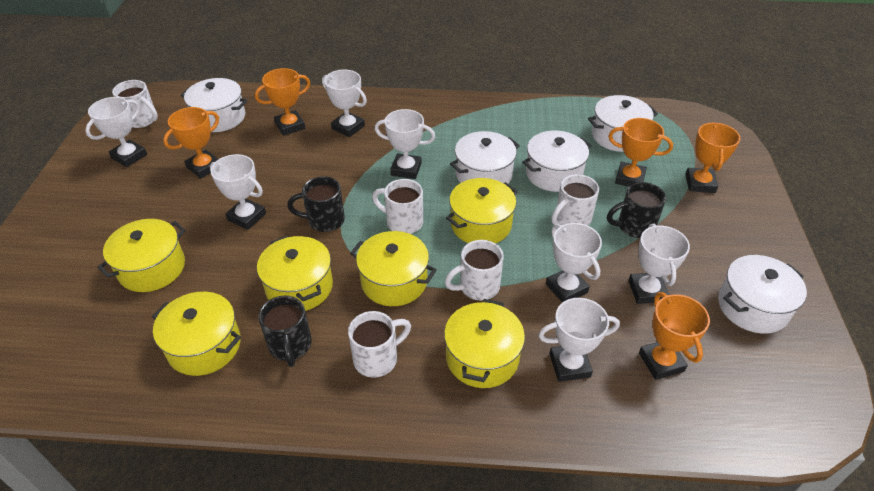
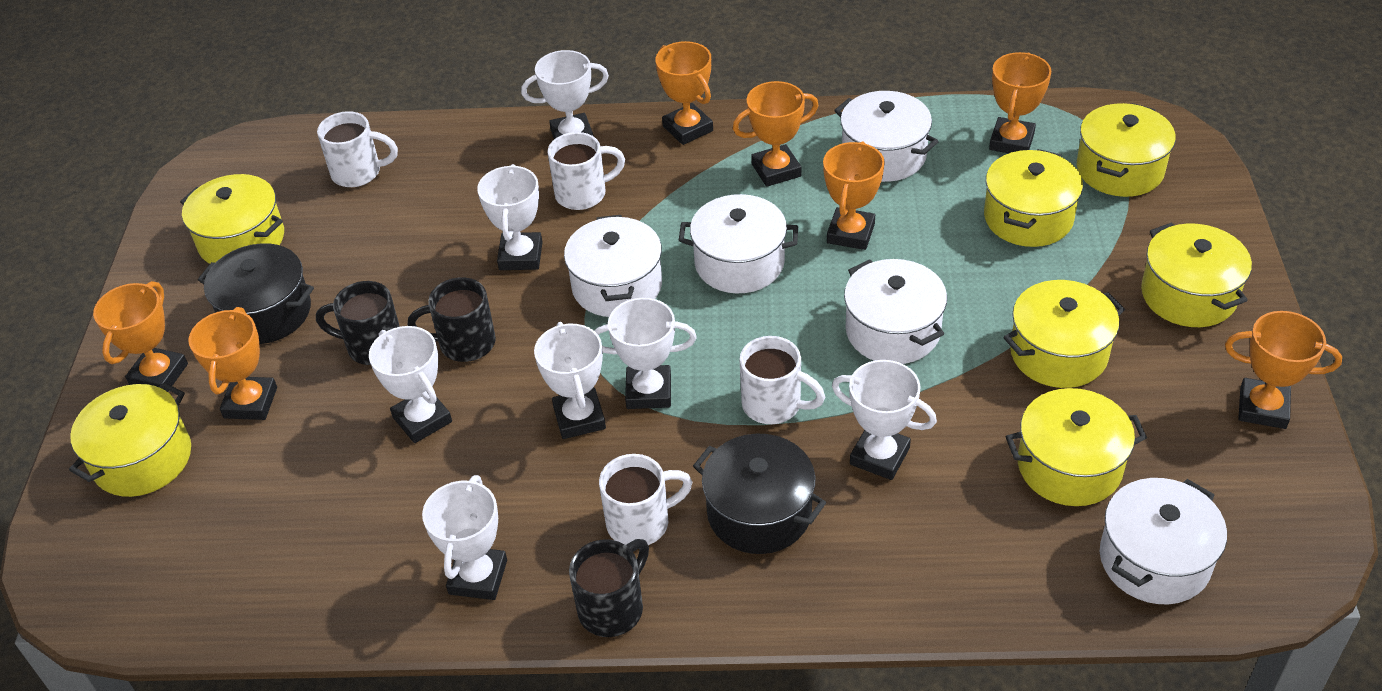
black pot: 0 -> 2
orange trophy: 5 -> 7
white mug: 5 -> 4
yellow pot: 6 -> 7

